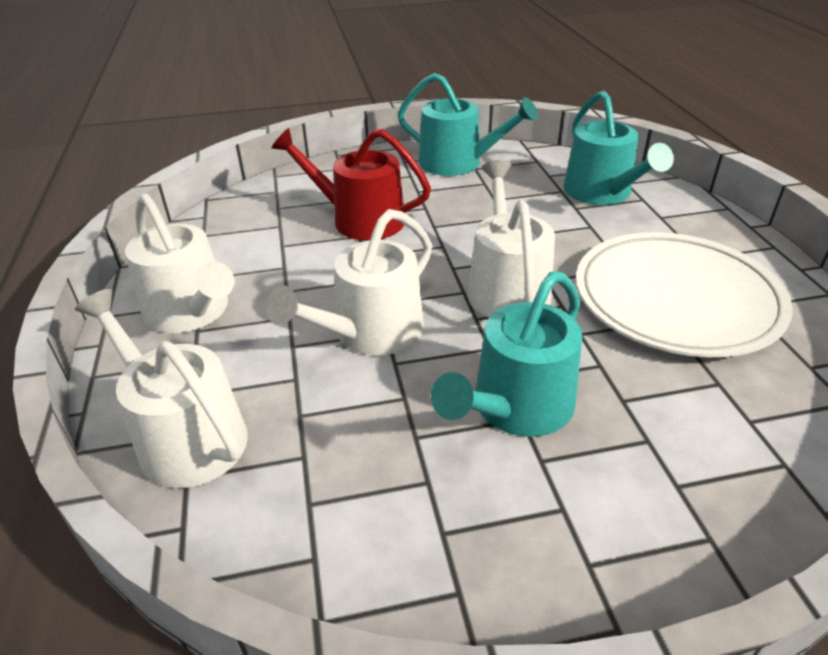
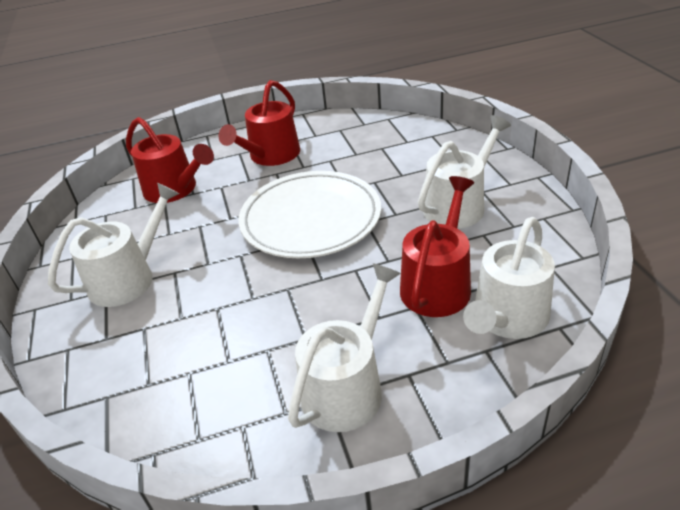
red watering can: 1 -> 3
turquoise watering can: 3 -> 0

